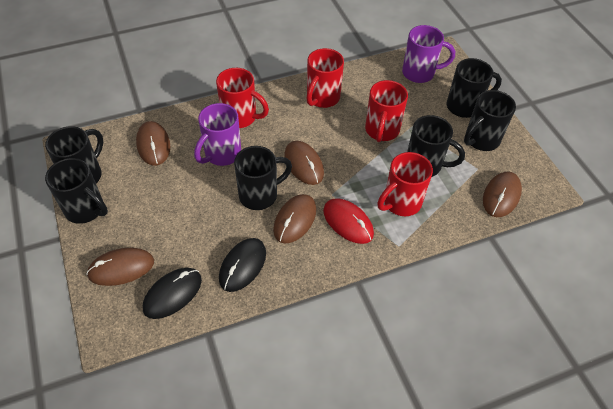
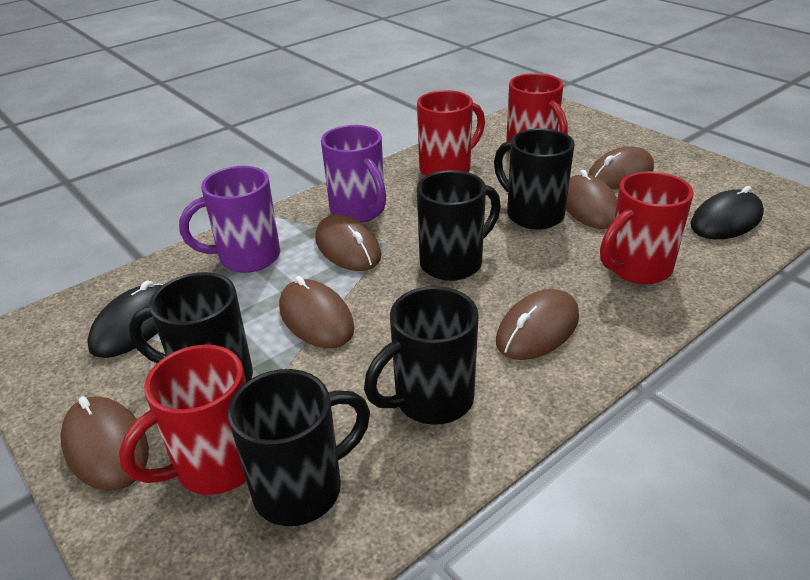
black mug: 6 -> 5
brown mouse: 5 -> 6
red mouse: 1 -> 0

